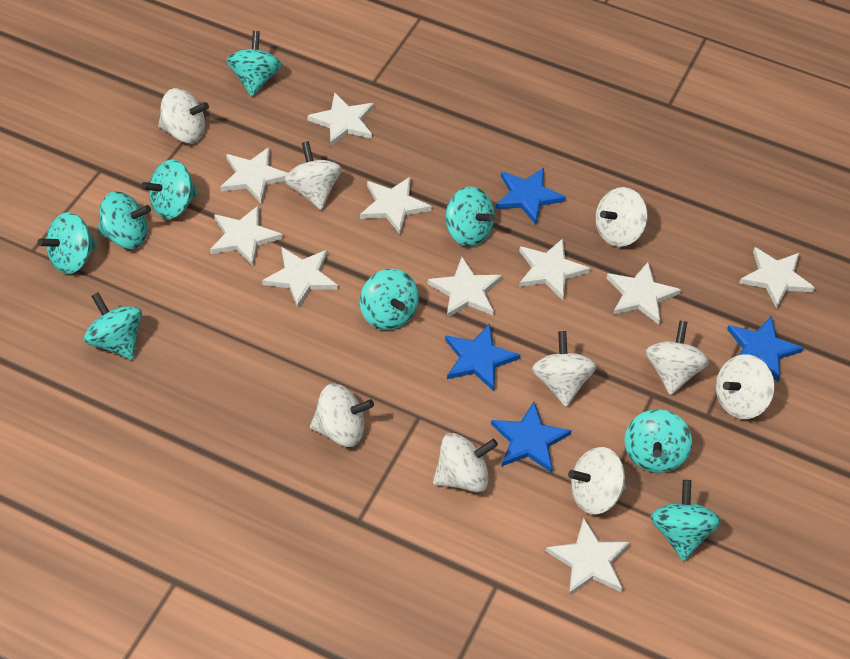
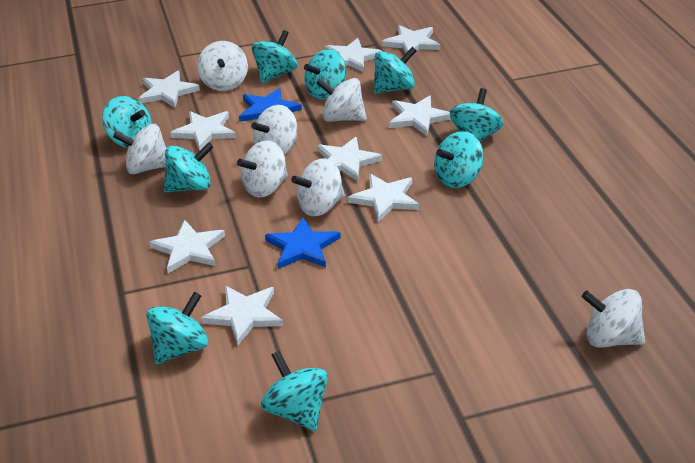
blue star: 4 -> 2
white spinning top: 9 -> 7
white star: 10 -> 9

